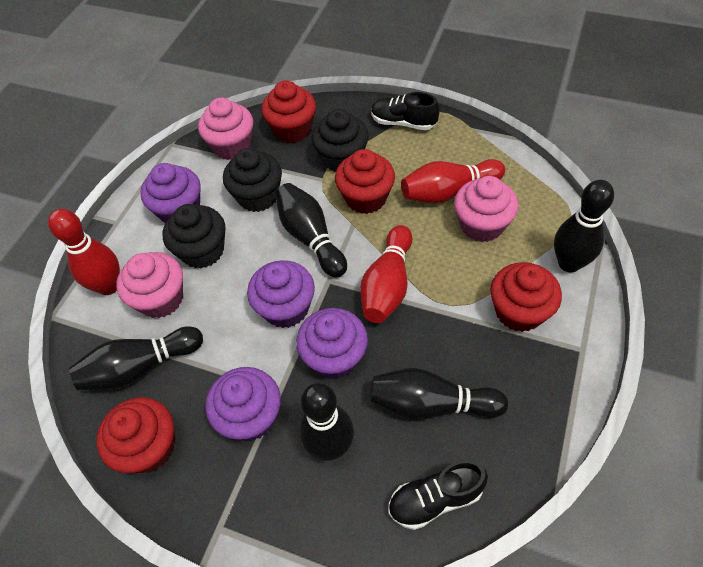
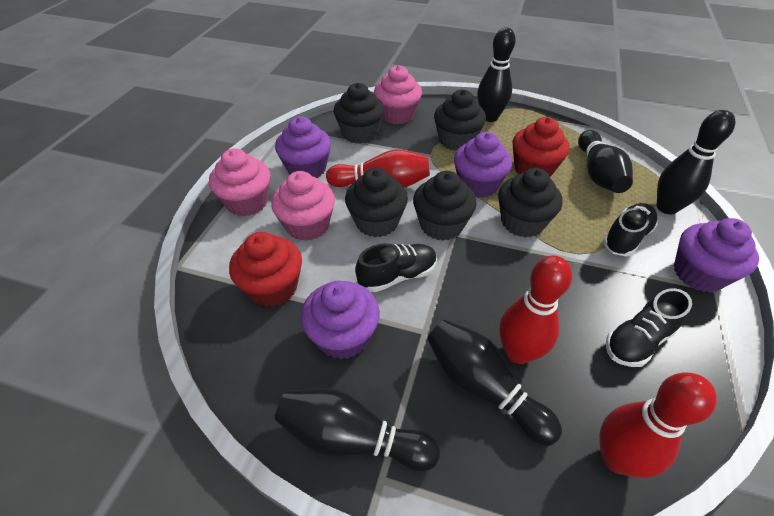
black cupcake: 3 -> 5
black shoe: 2 -> 3
red cupcake: 4 -> 2

